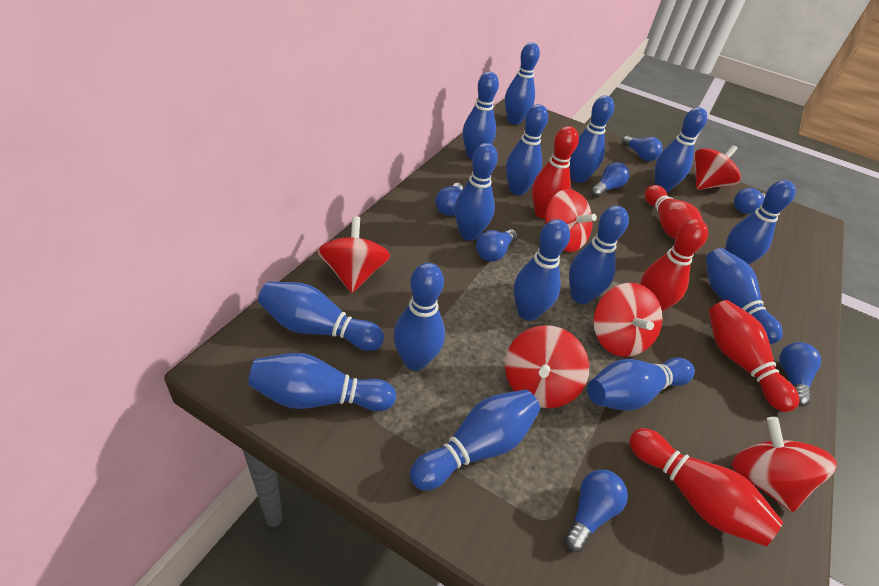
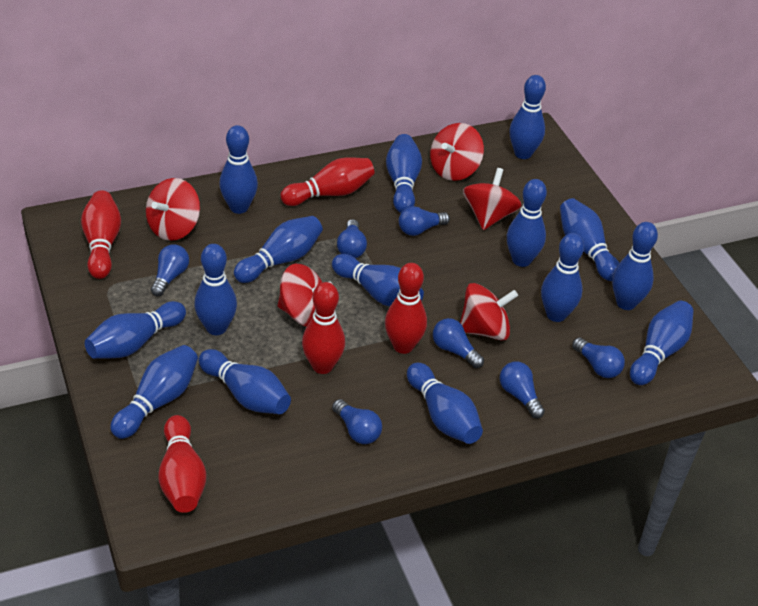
red spinning top: 6 -> 5

